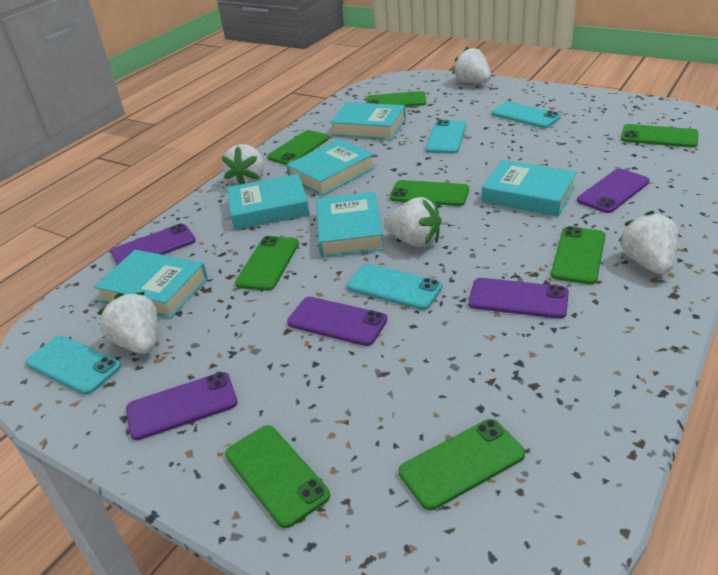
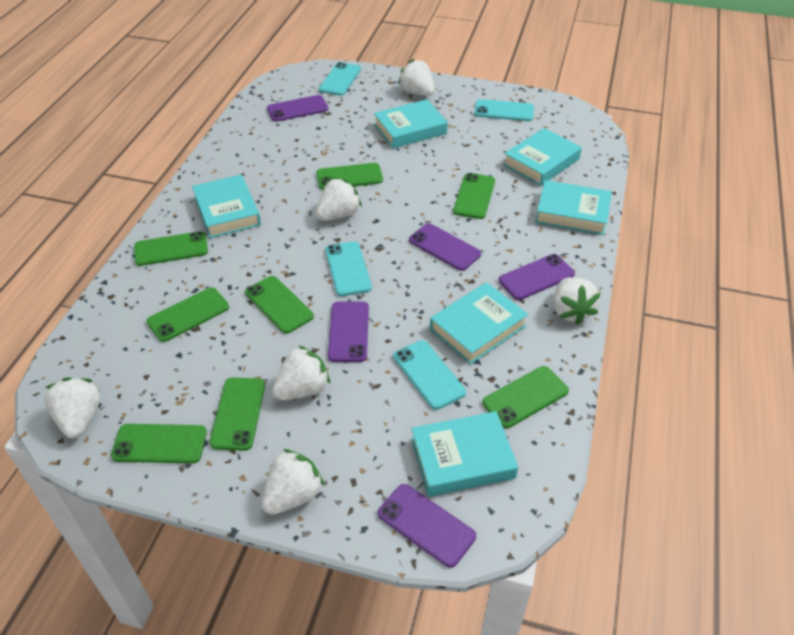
white strawberry: 5 -> 6

